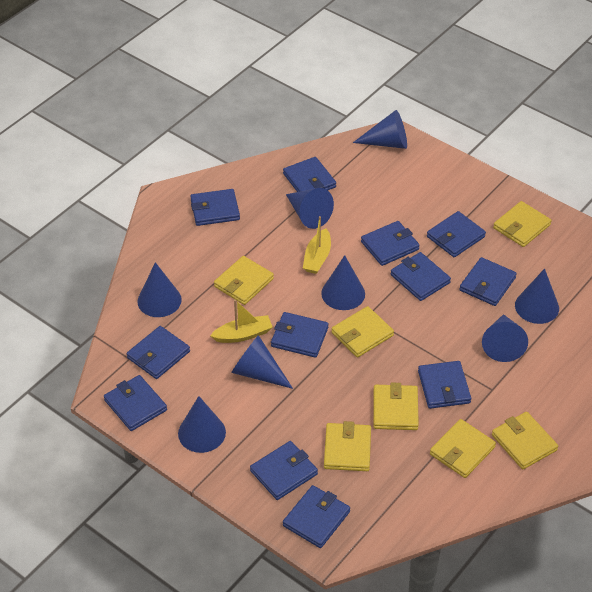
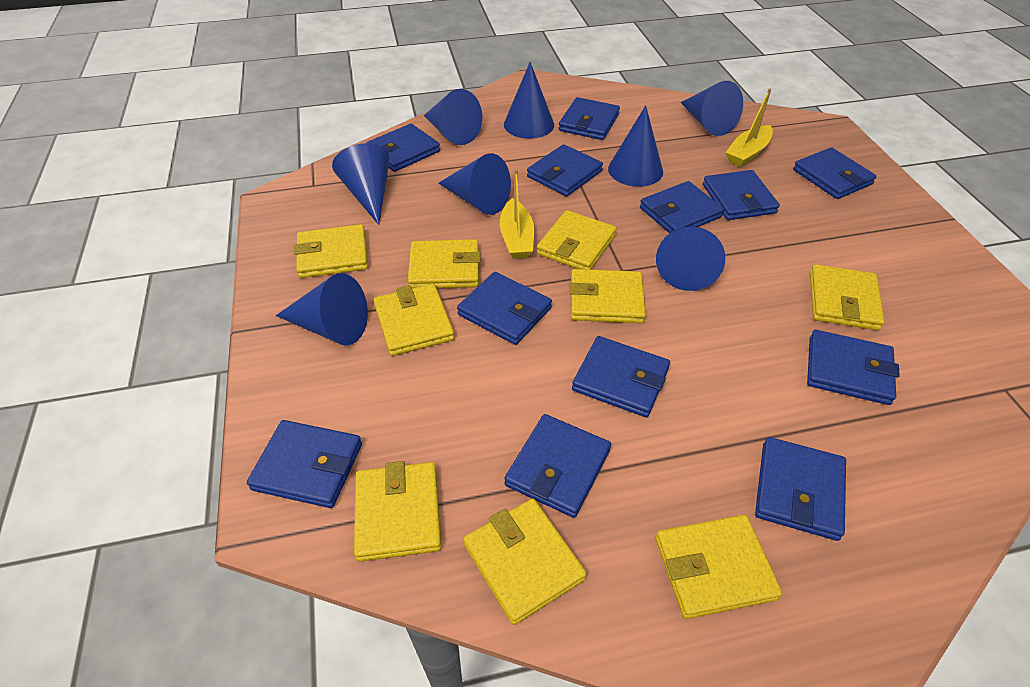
yellow wallet: 7 -> 9

